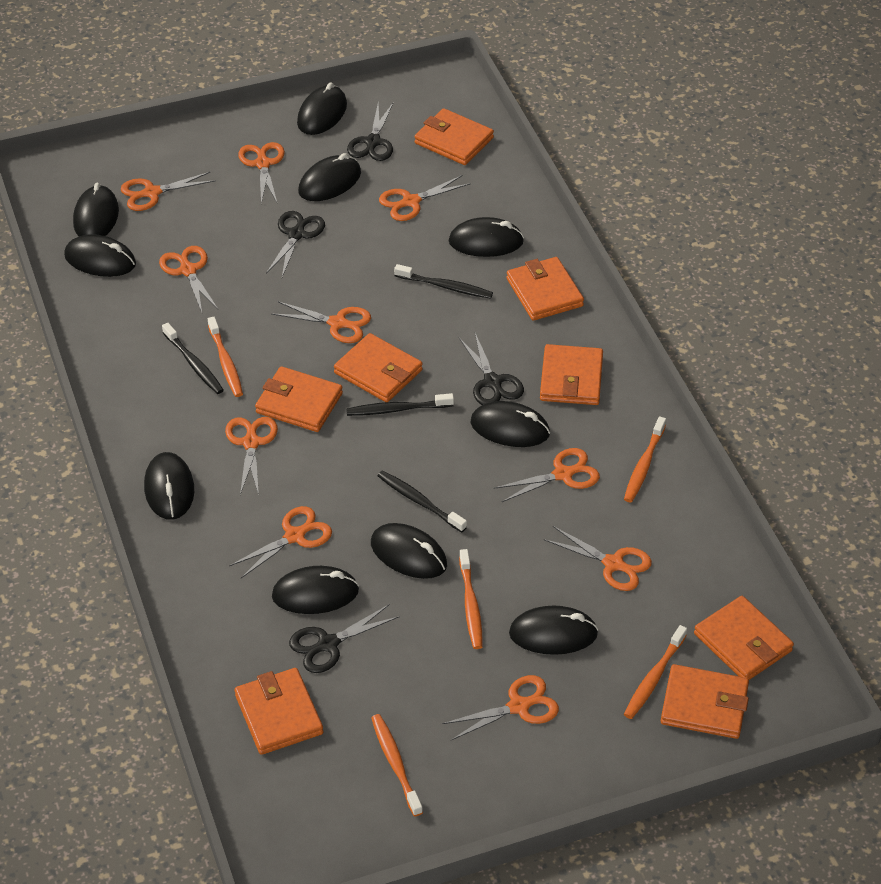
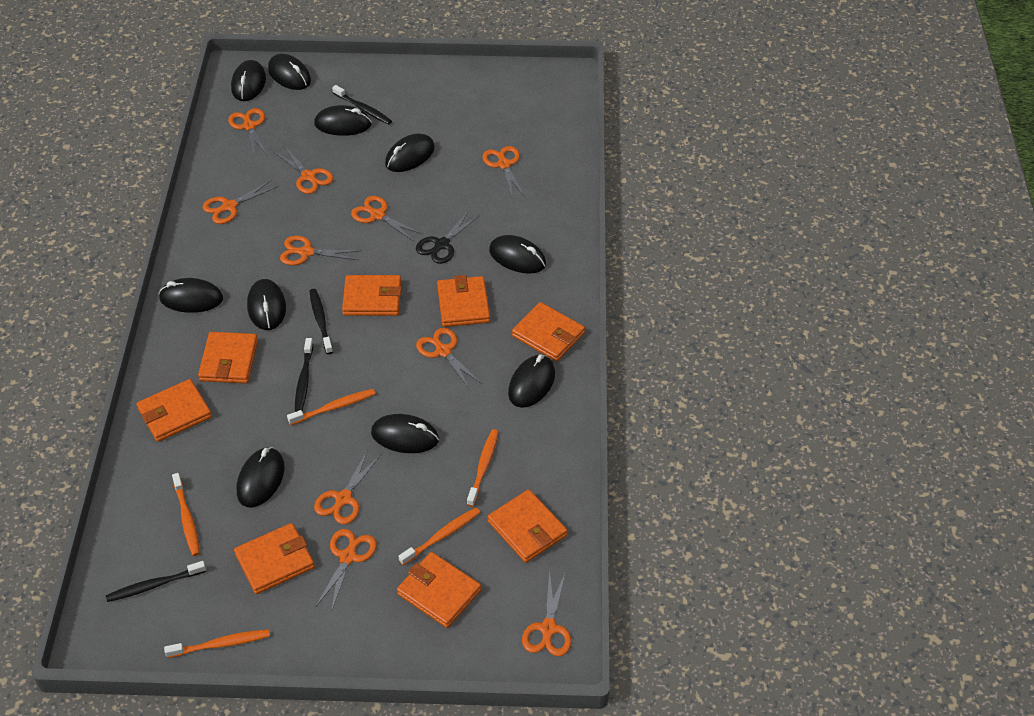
black scissors: 4 -> 1

